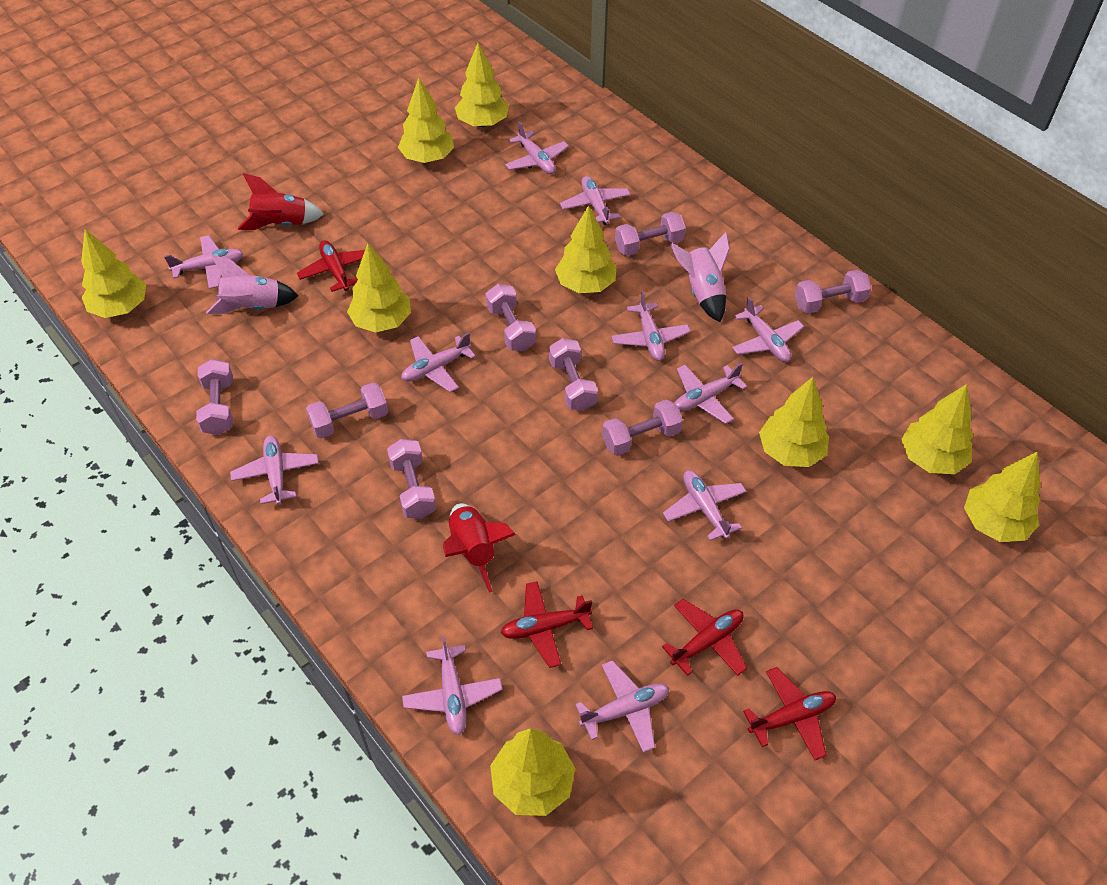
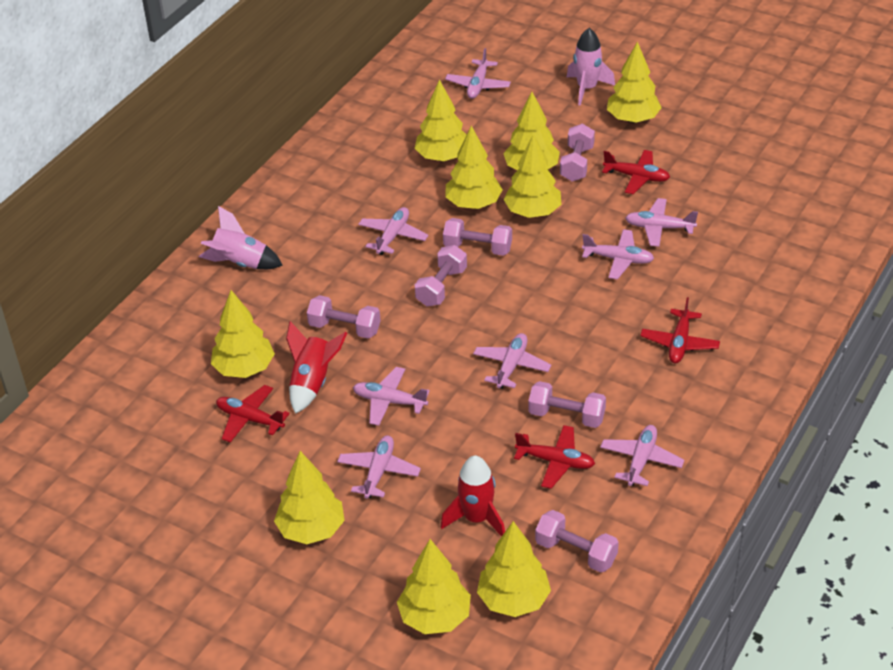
pink dumbbell: 8 -> 6
pink plane: 11 -> 8

